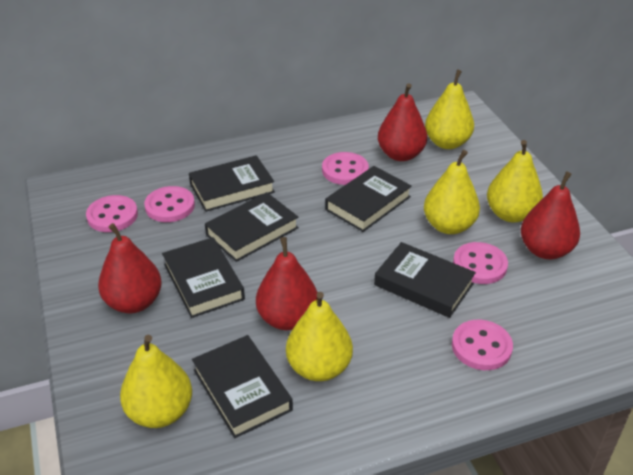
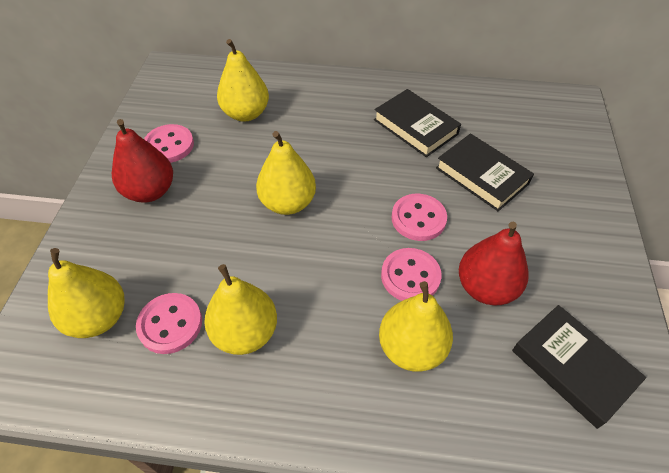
black book: 6 -> 3
pink button: 5 -> 4
red pear: 4 -> 2

